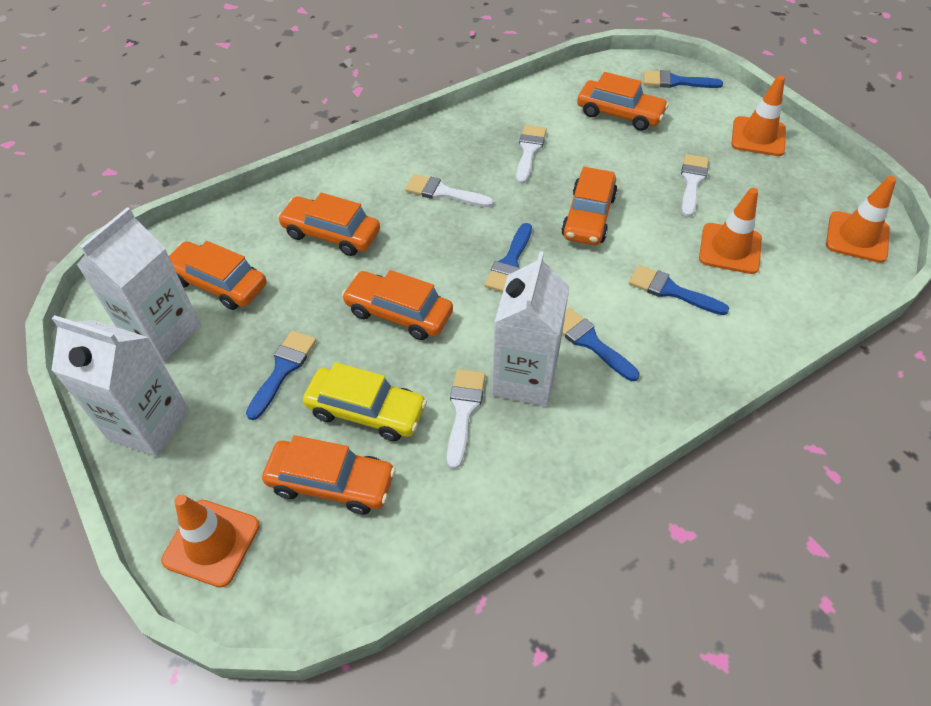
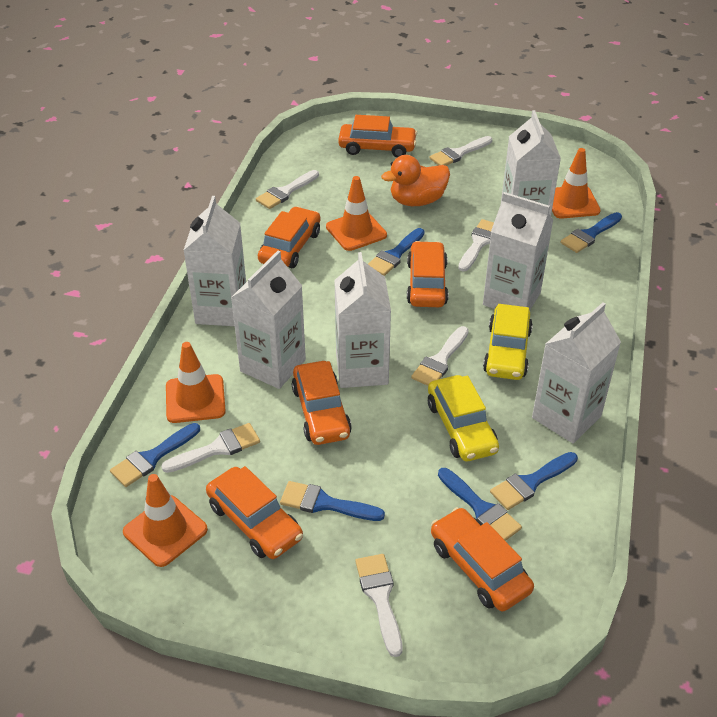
blue brush: 5 -> 6
orange duck: 0 -> 1
white brush: 4 -> 6
white carton: 3 -> 6
yellow car: 1 -> 2

